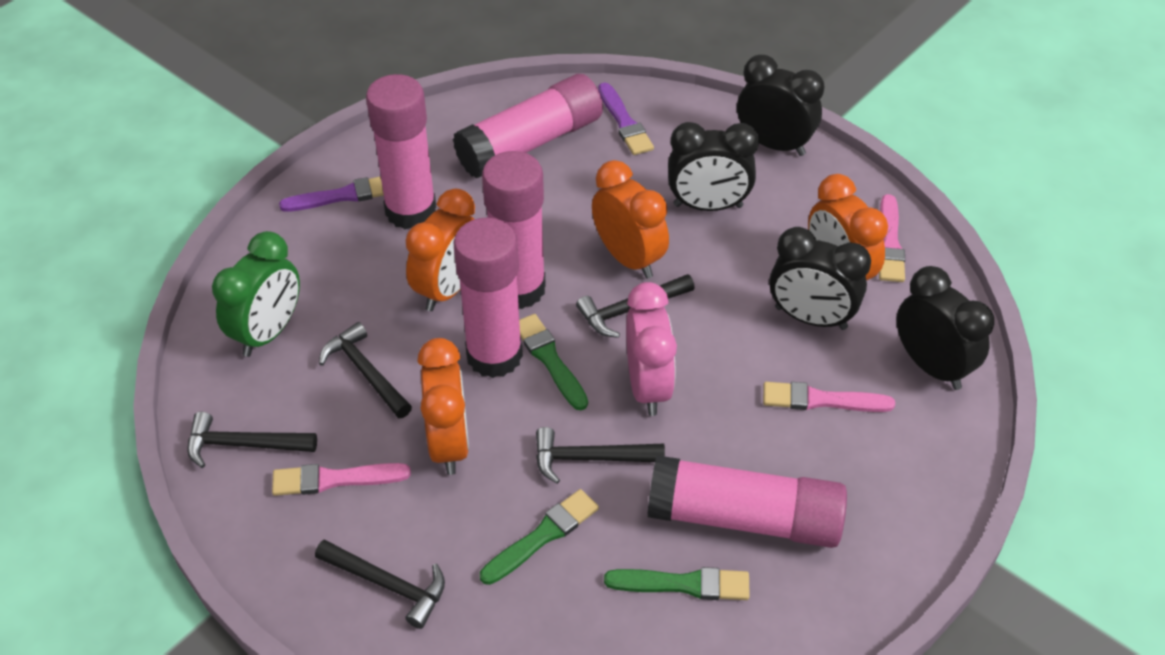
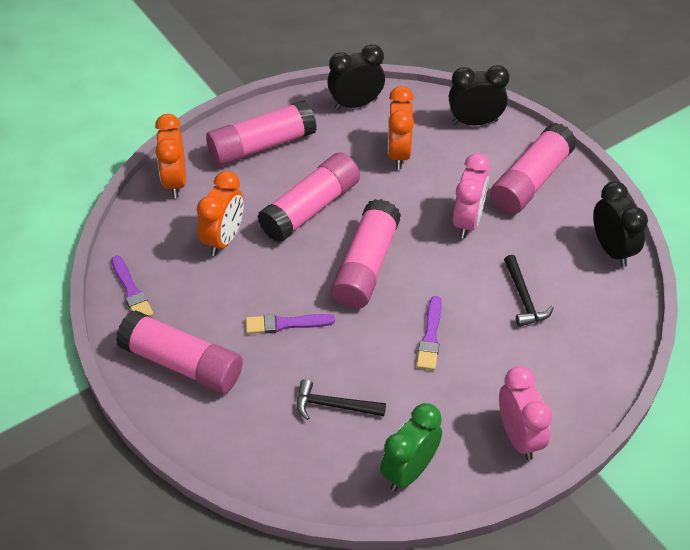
black clock: 4 -> 3
black hammer: 5 -> 2
green brush: 3 -> 0
orange clock: 4 -> 3
pink brush: 3 -> 0
pink clock: 1 -> 2
purple brush: 2 -> 3

